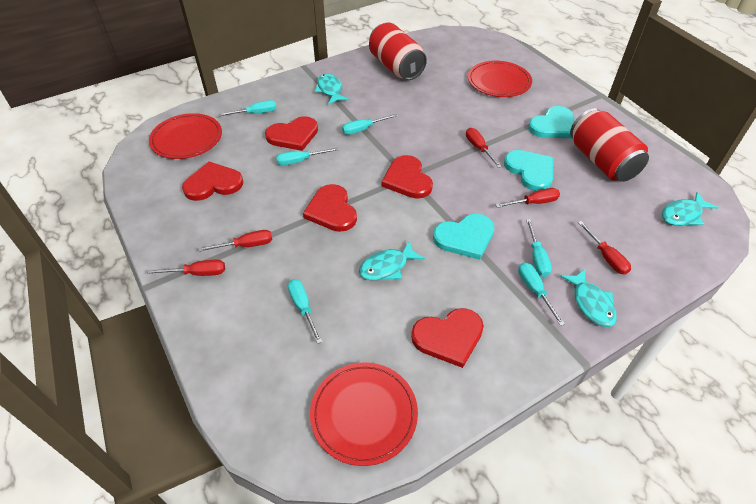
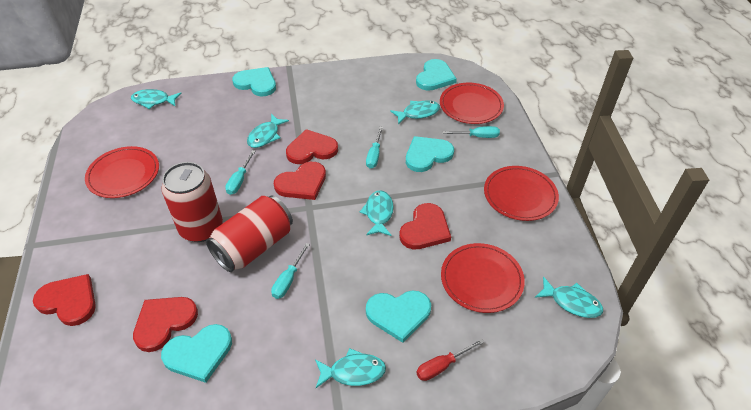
red plate: 3 -> 4
red screwdriver: 5 -> 1
turquoise fish: 4 -> 6
turquoise heart: 3 -> 5
turquoise screwdriver: 6 -> 4

